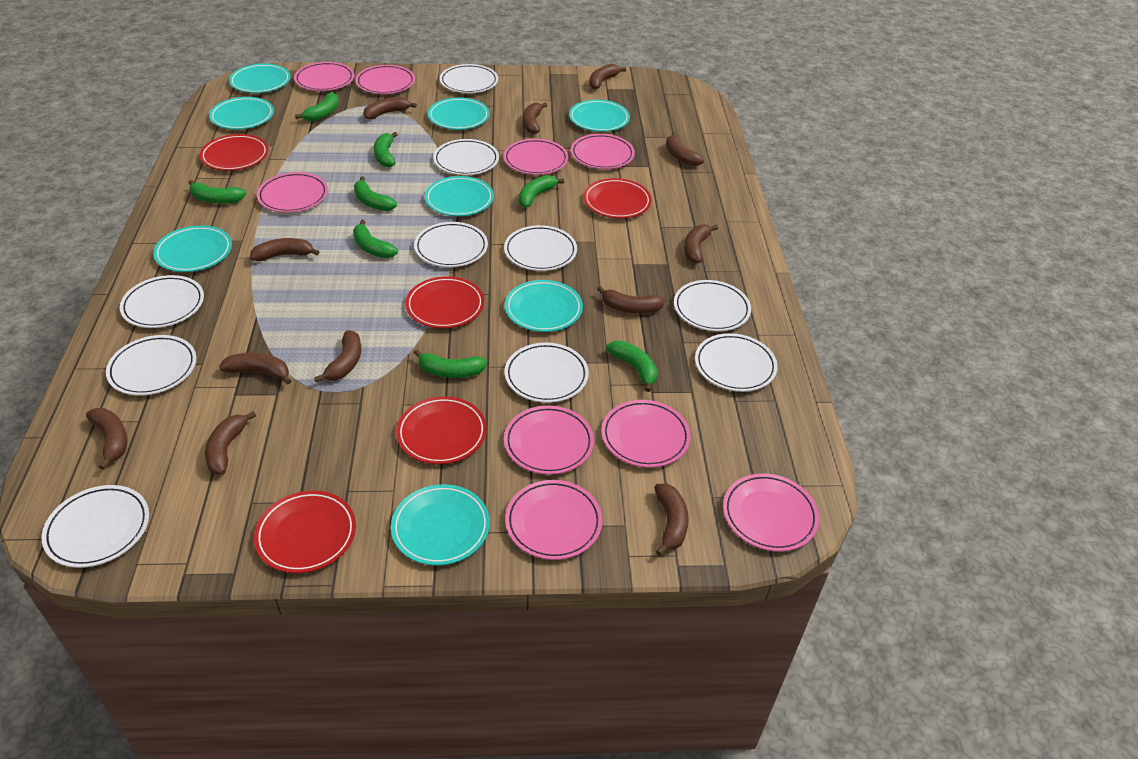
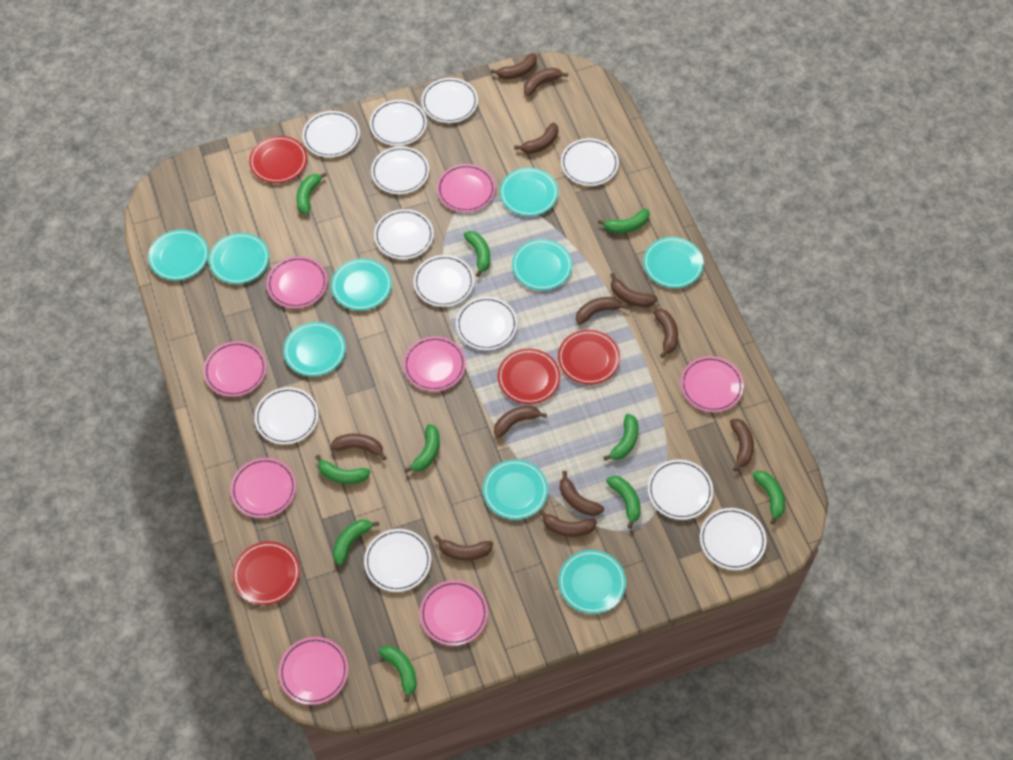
green banana: 8 -> 10
pink plate: 9 -> 8
red plate: 5 -> 4
turquoise plate: 8 -> 9
white plate: 10 -> 12

